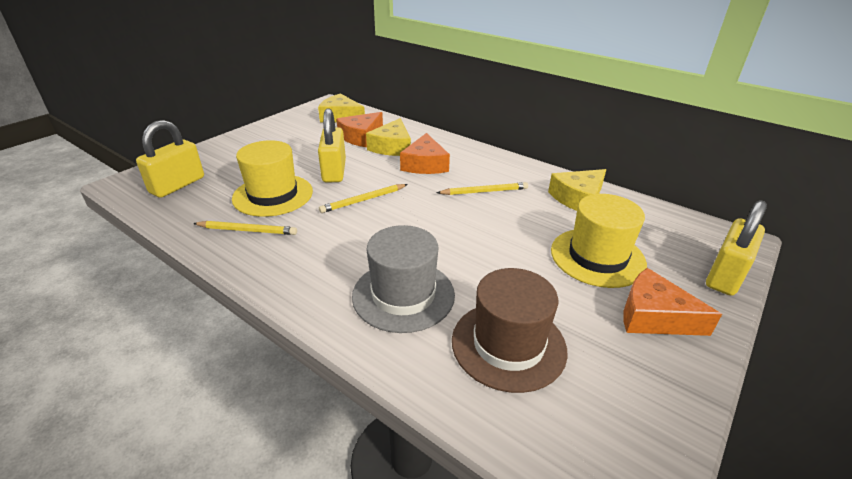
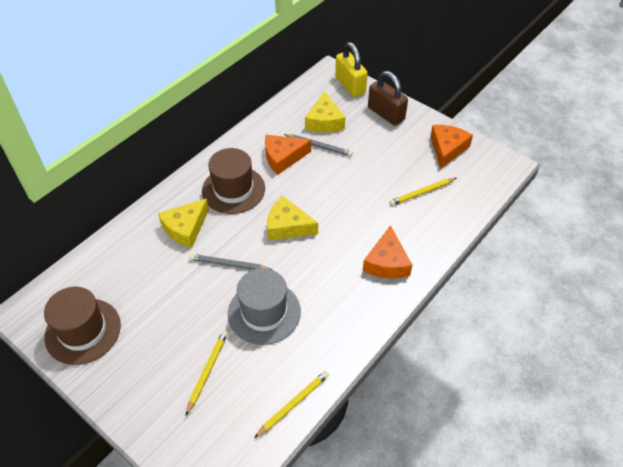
brown hat: 1 -> 2
brown padlock: 0 -> 1
grey pencil: 0 -> 2
yellow hat: 2 -> 0
yellow padlock: 3 -> 1

